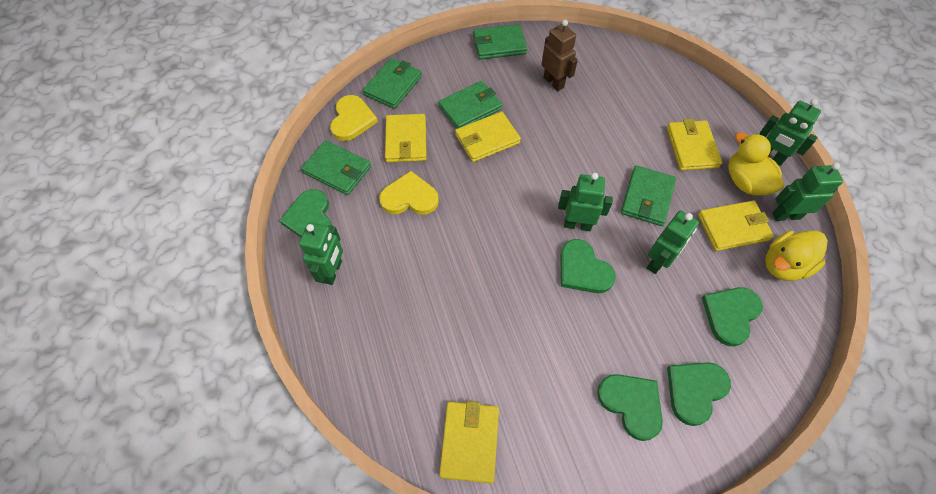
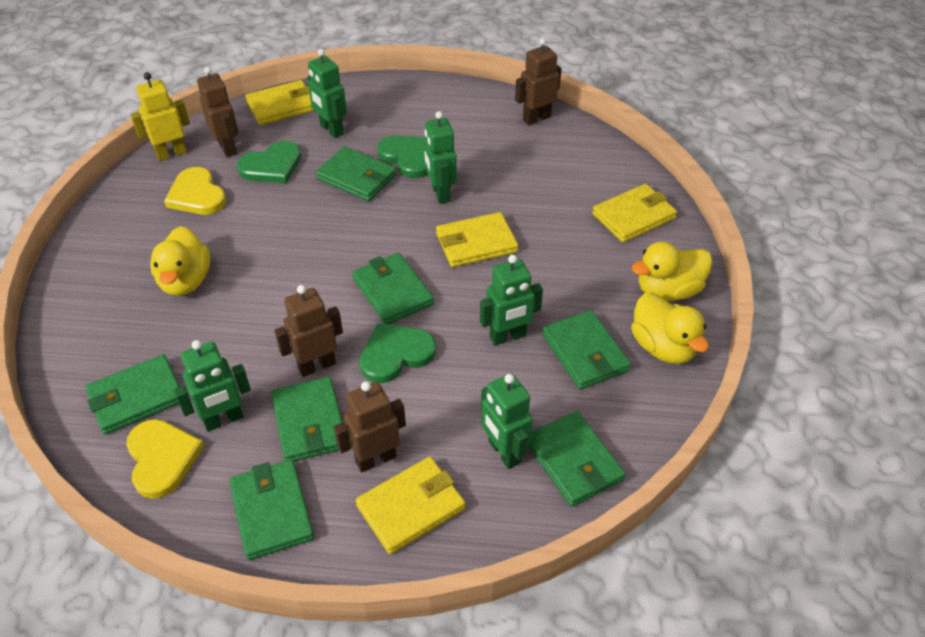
brown robot: 1 -> 4
green heart: 5 -> 3
green wallet: 5 -> 7
yellow duck: 2 -> 3
yellow robot: 0 -> 1
yellow wallet: 5 -> 4

